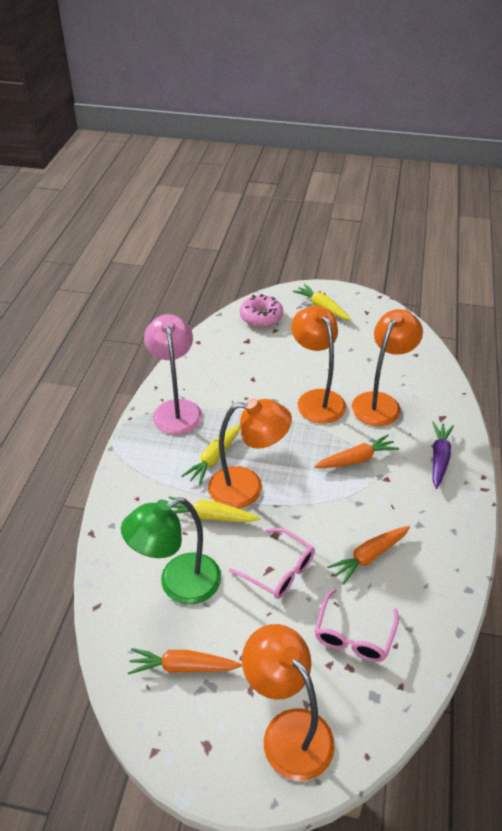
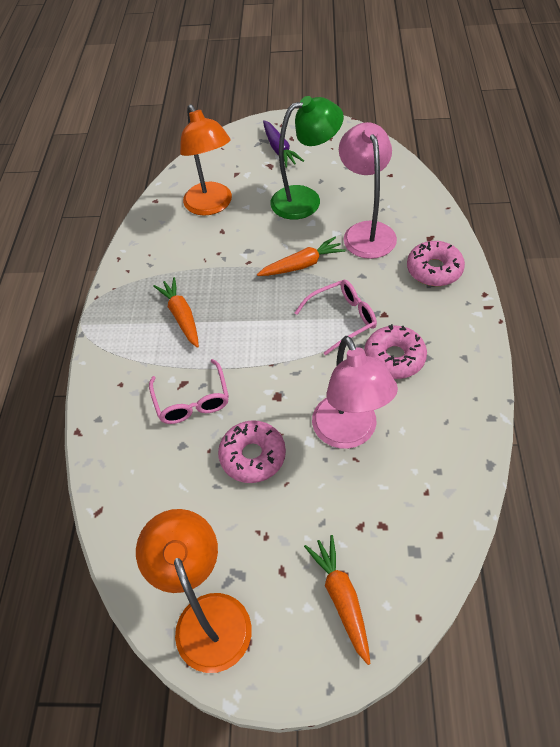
orange lamp: 4 -> 2
pink donut: 1 -> 3
pink lamp: 1 -> 2
yellow carrot: 3 -> 0

